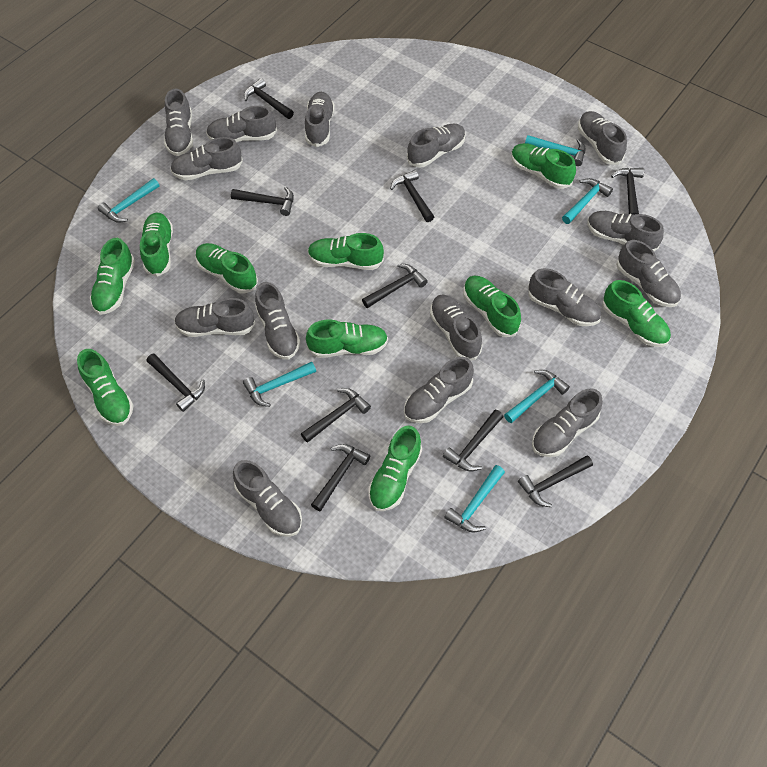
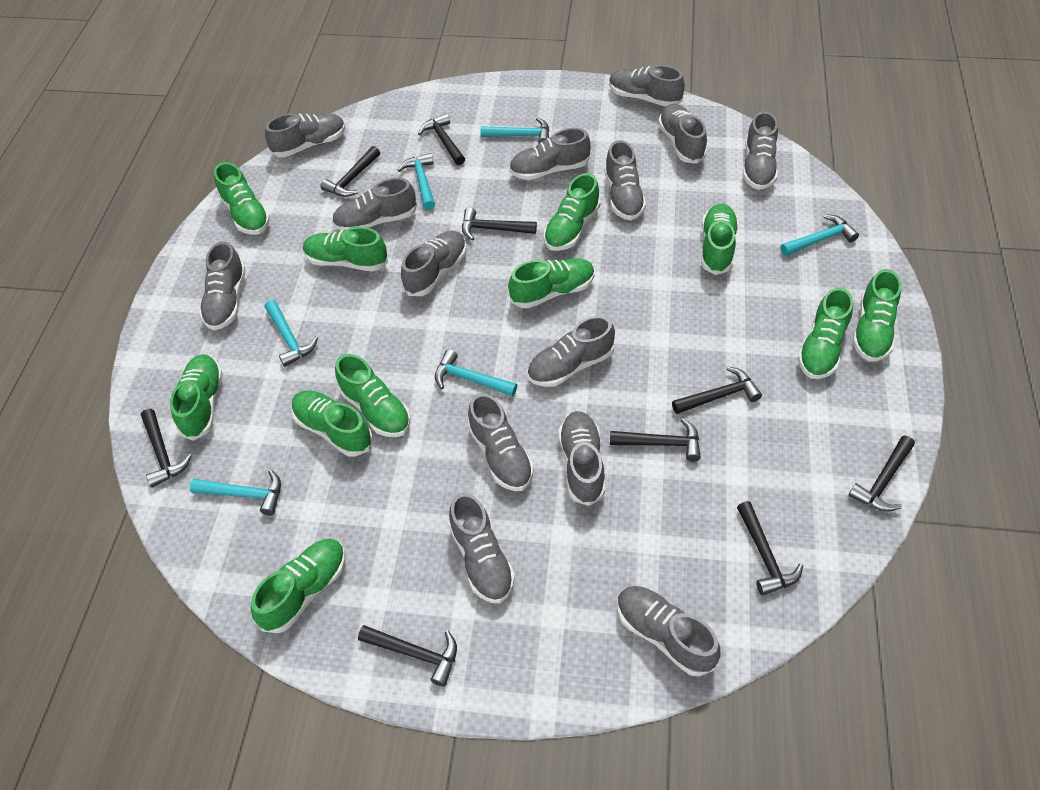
black hammer: 10 -> 9
green shoe: 10 -> 11
grey shoe: 15 -> 14

